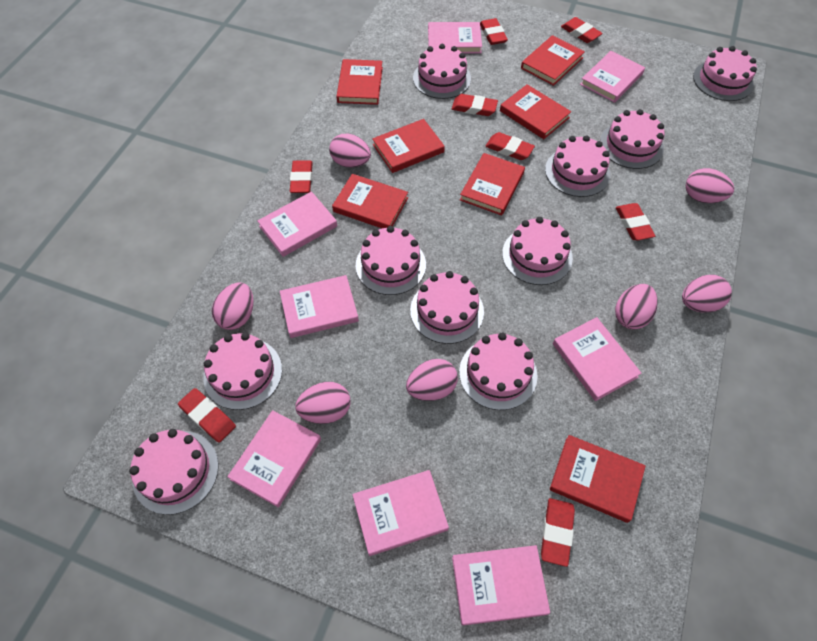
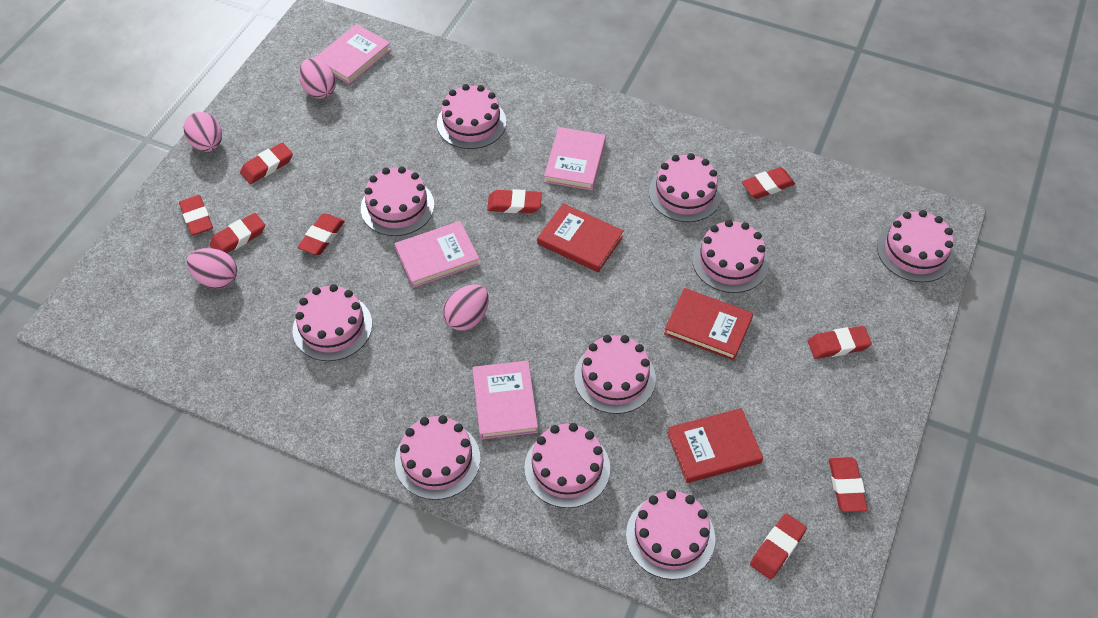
pink book: 8 -> 4
pink egg: 7 -> 4
red book: 7 -> 3
red eraser: 8 -> 9

